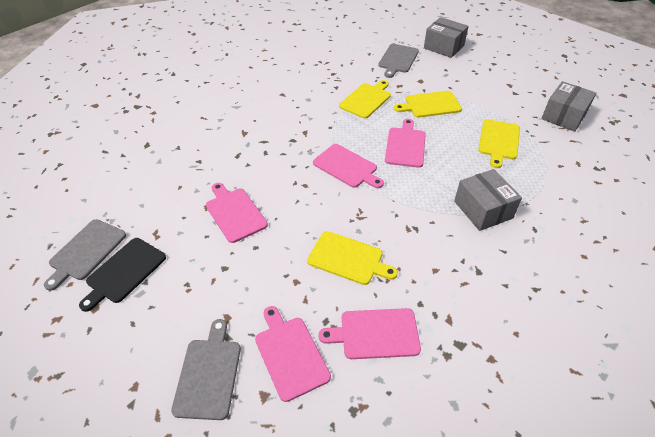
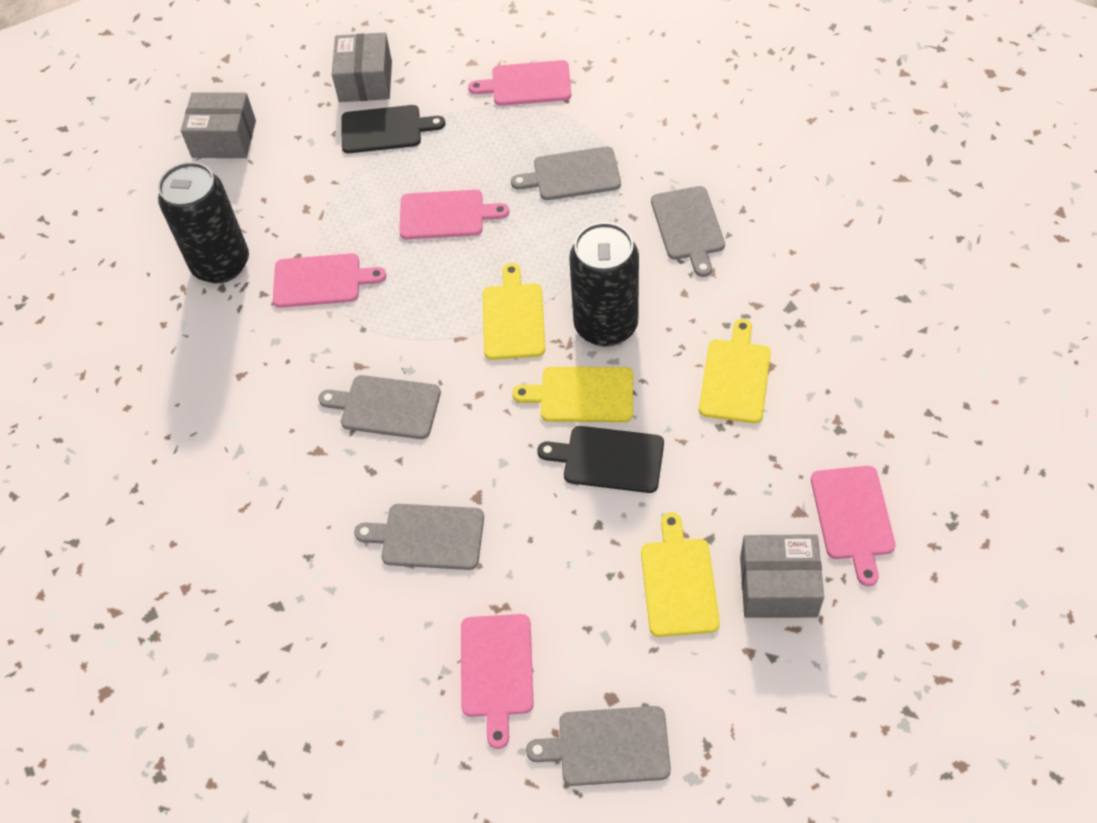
black can: 0 -> 2
black cutting board: 1 -> 2
grey cutting board: 3 -> 5

